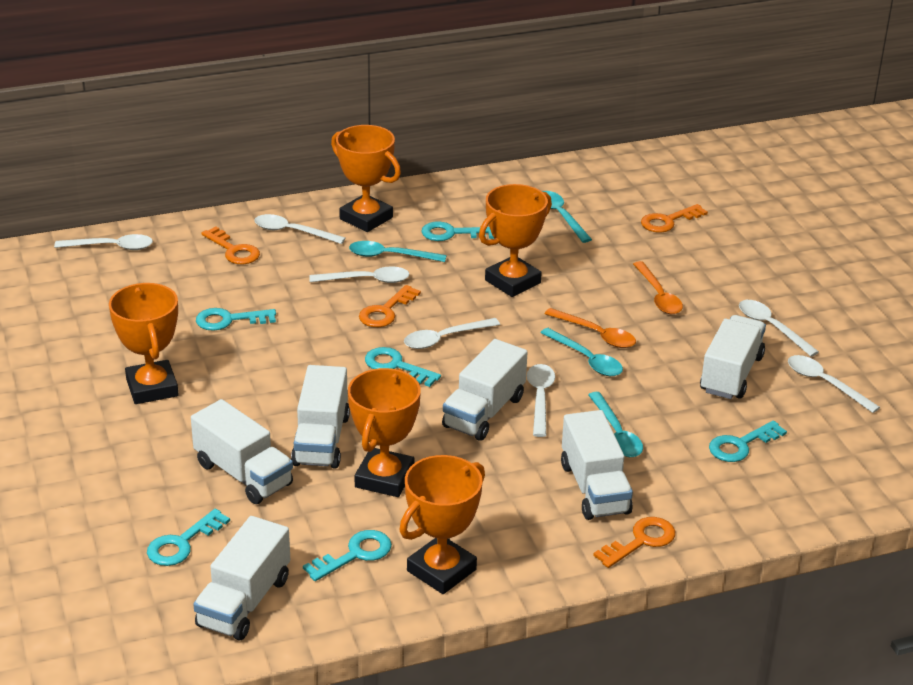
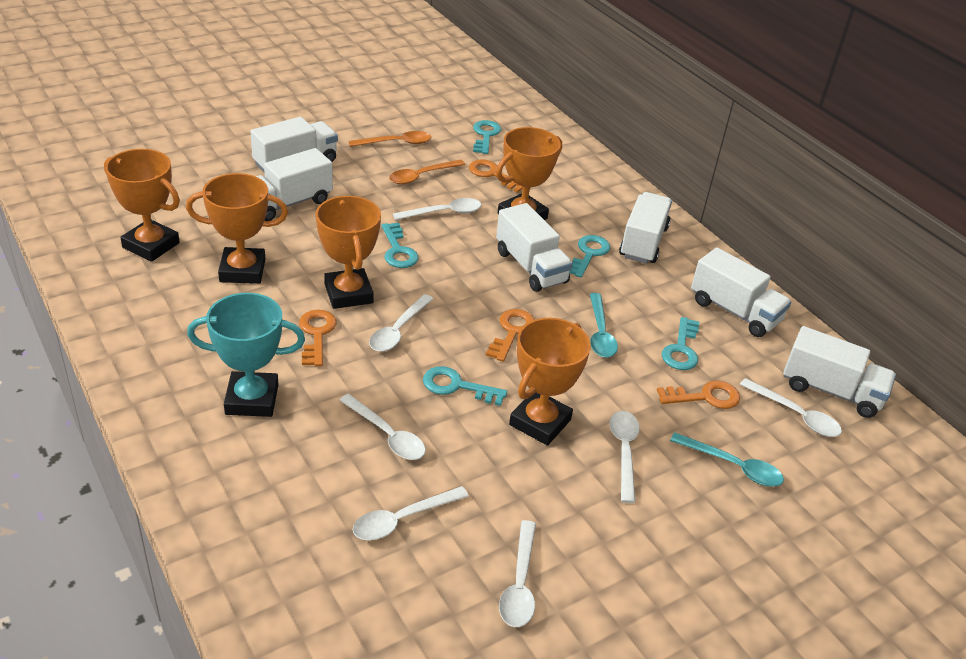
turquoise key: 6 -> 5
turquoise spoon: 4 -> 2
turquoise trophy: 0 -> 1

